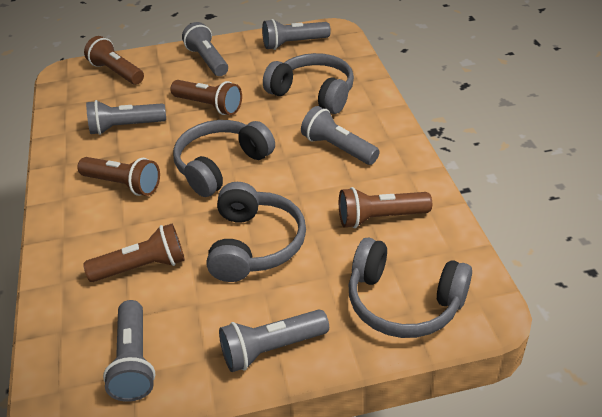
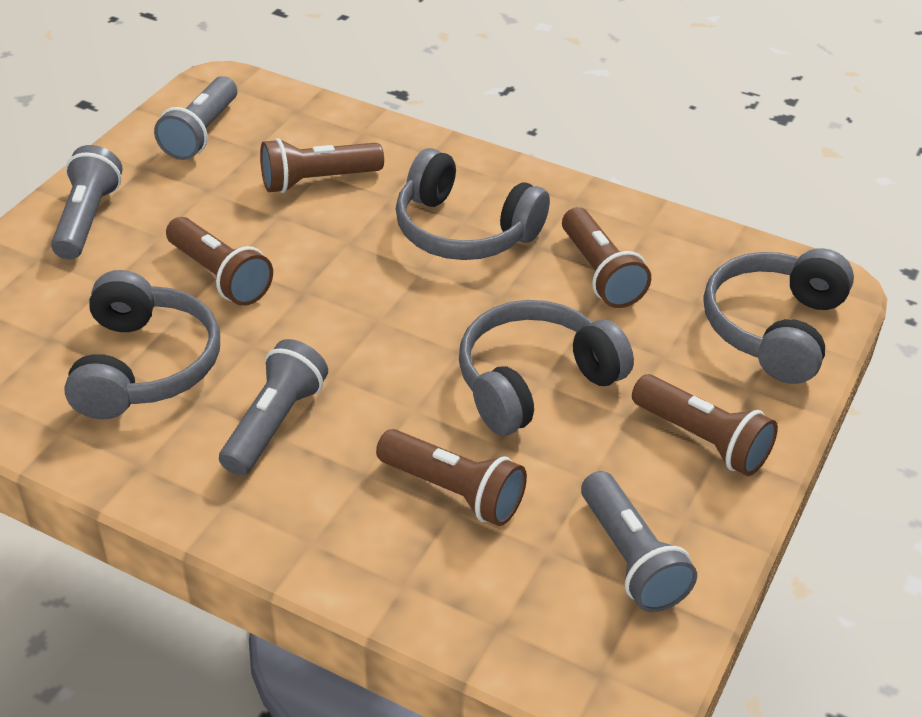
grey flashlight: 6 -> 4

